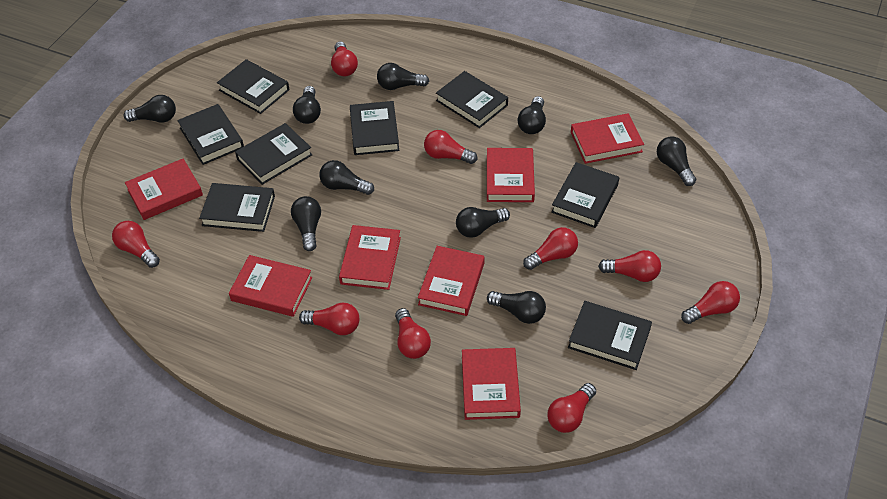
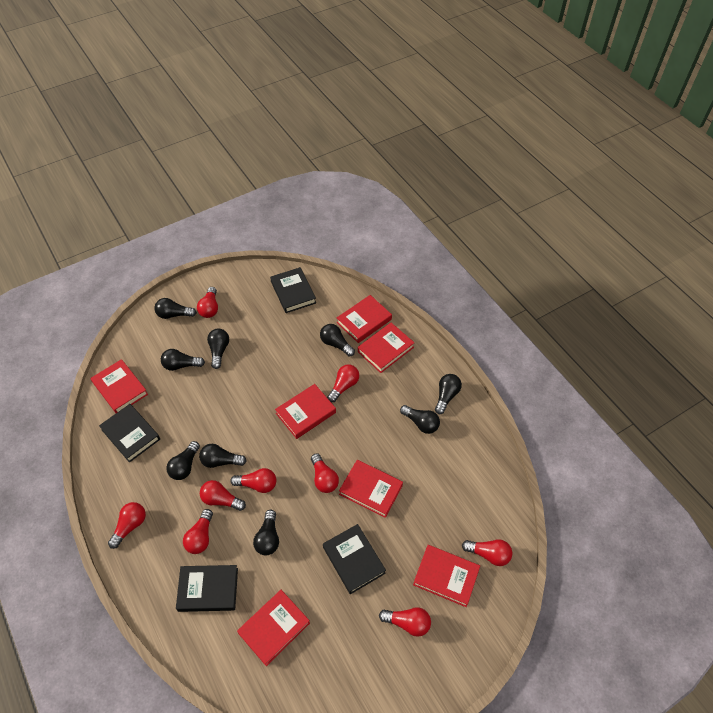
black book: 8 -> 4

